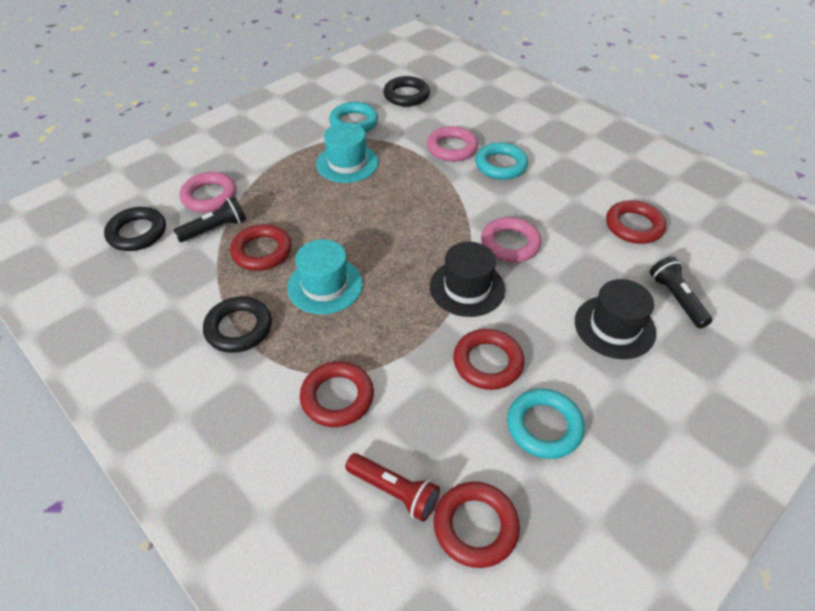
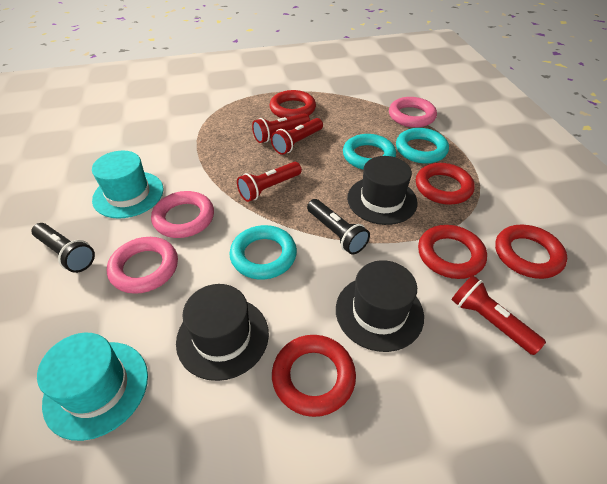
black hat: 2 -> 3
black ring: 3 -> 0
red flashlight: 1 -> 4

